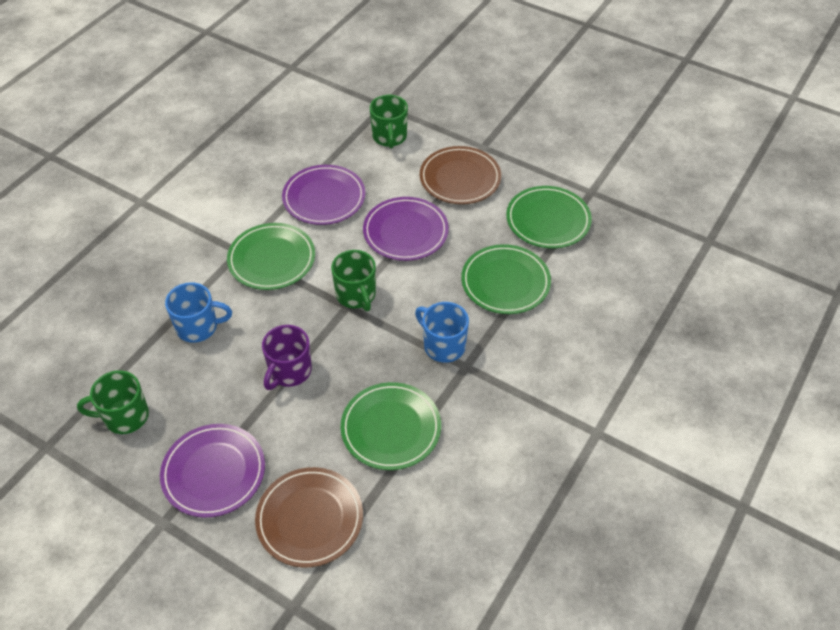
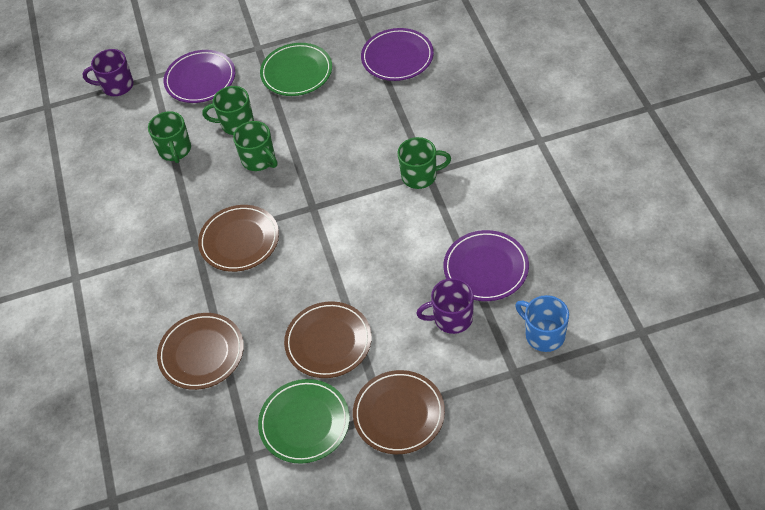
blue mug: 2 -> 1
brown plate: 2 -> 4
green mug: 3 -> 4
green plate: 4 -> 2
purple mug: 1 -> 2

